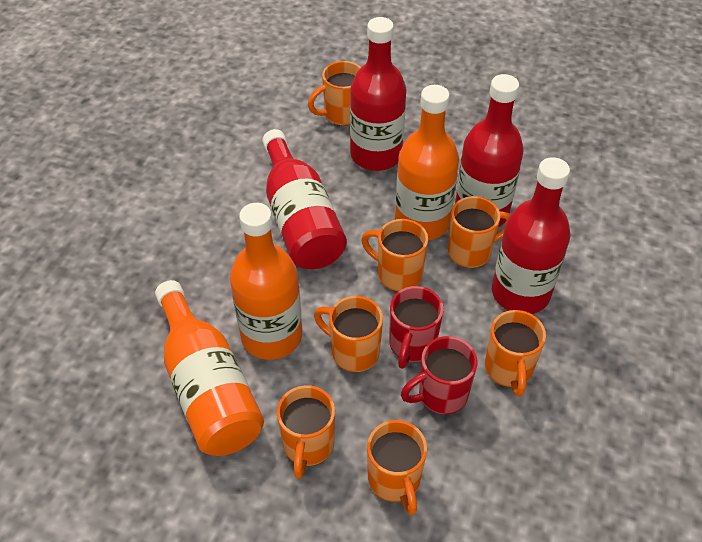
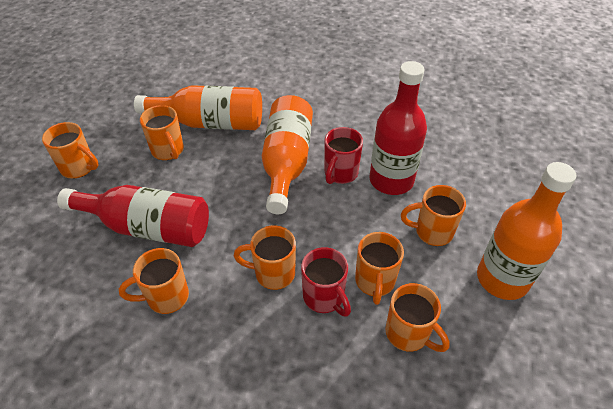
red bottle: 4 -> 2

